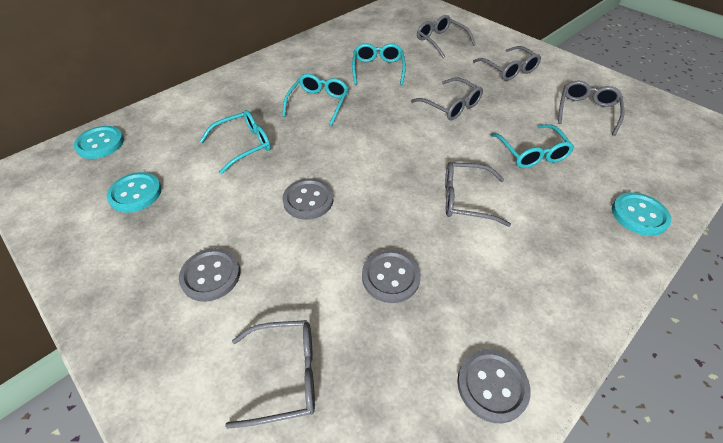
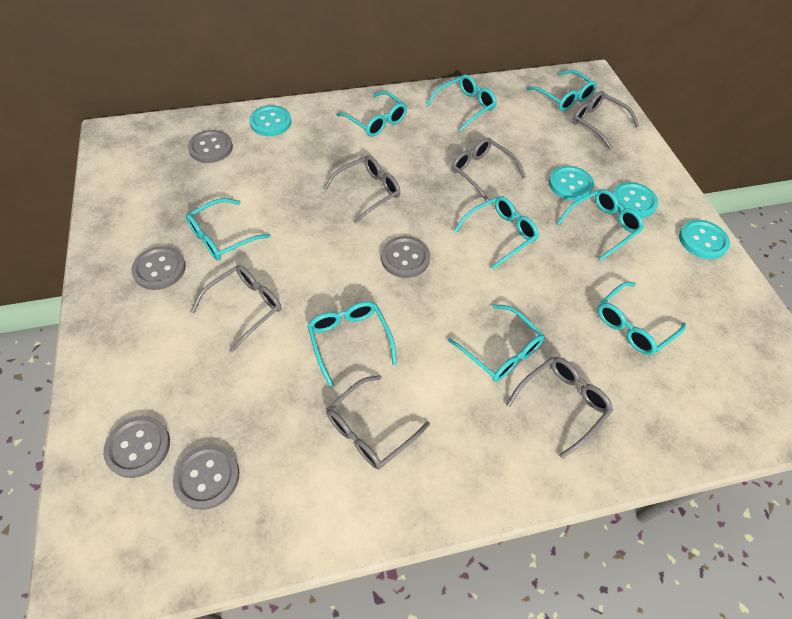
grey button: 4 -> 5
turquoise button: 3 -> 4
turquoise glasses: 4 -> 9

